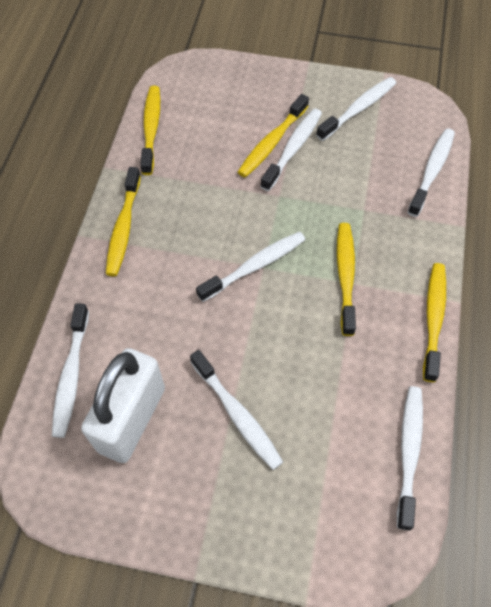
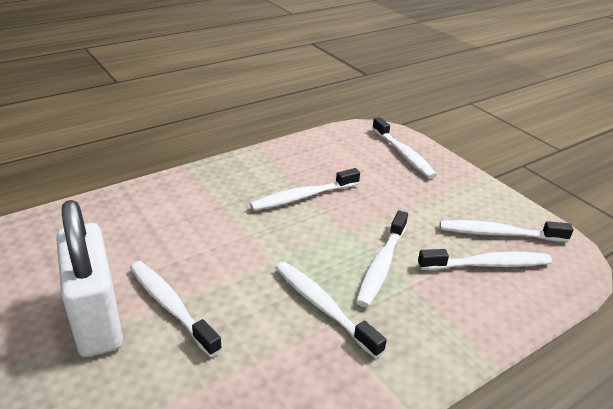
yellow toothbrush: 5 -> 0

